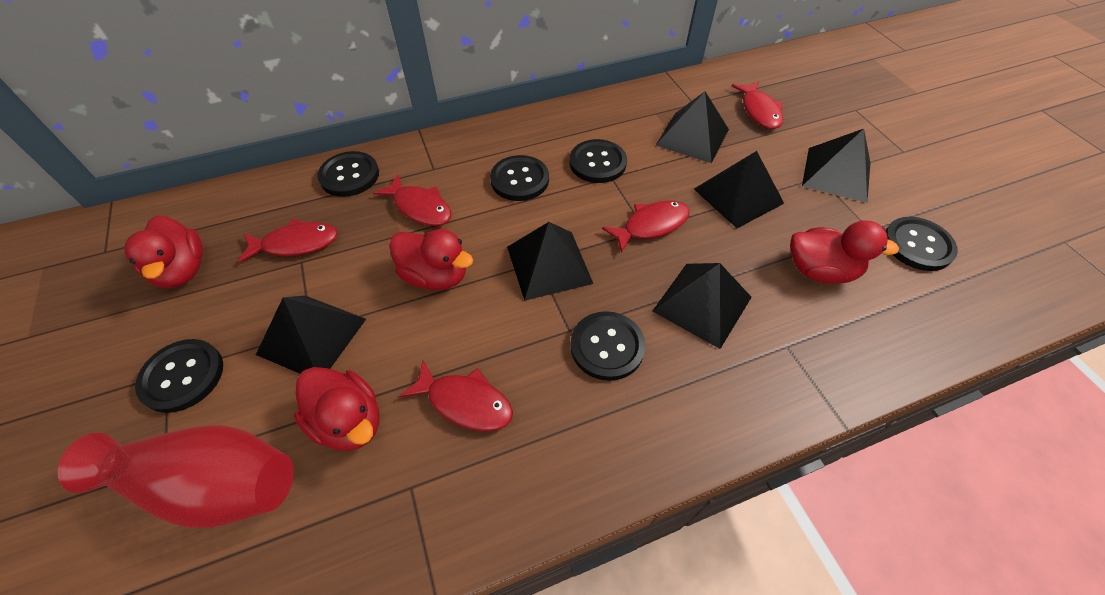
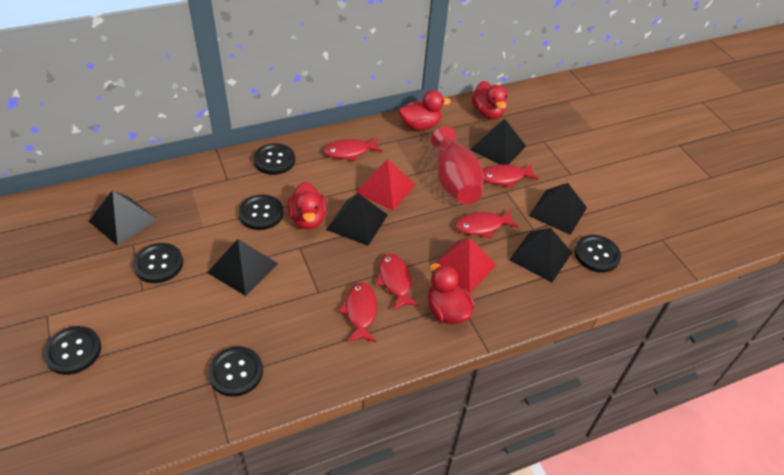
red pyramid: 0 -> 2

